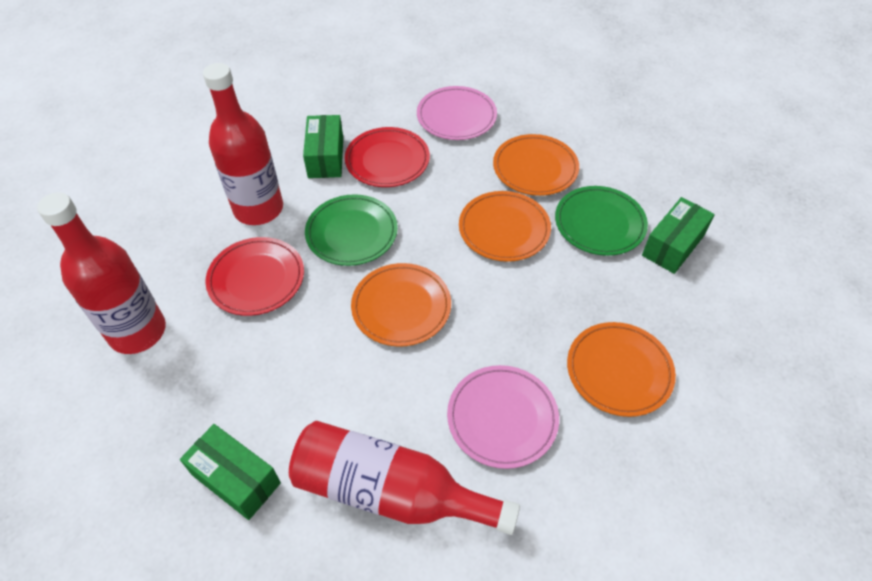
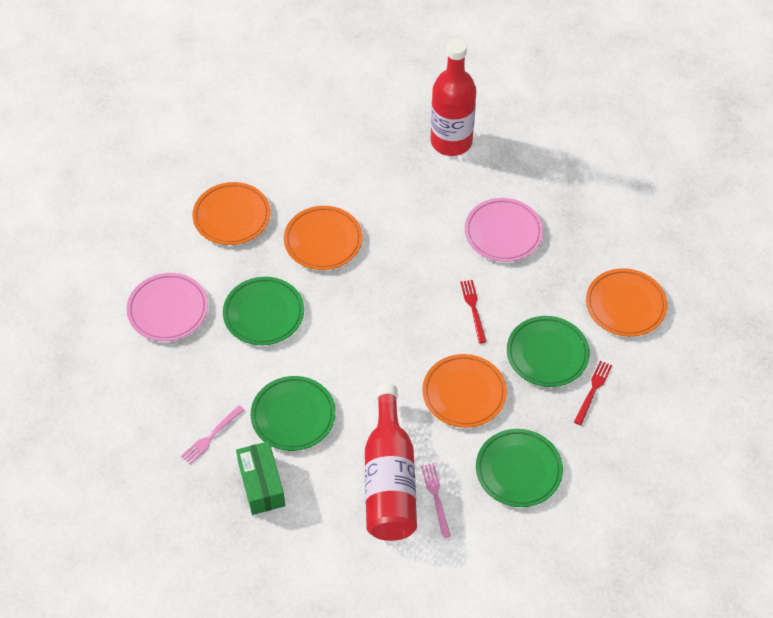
green box: 3 -> 1
green plate: 2 -> 4
pink fork: 0 -> 2
red bottle: 3 -> 2
red fork: 0 -> 2
red plate: 2 -> 0

